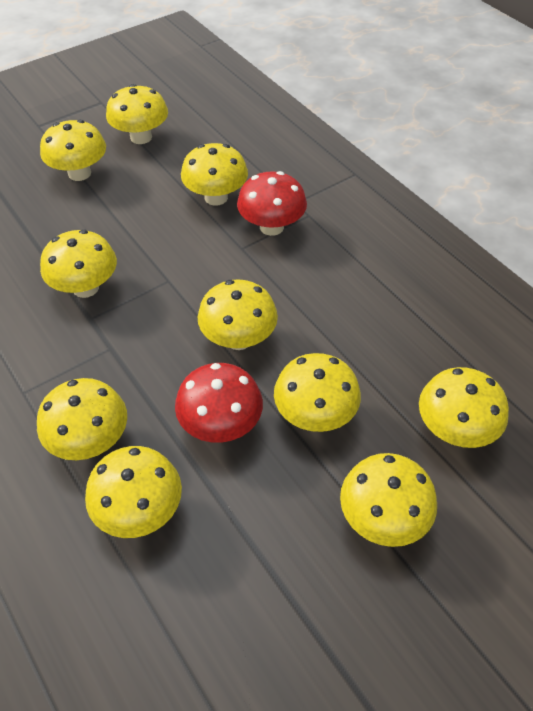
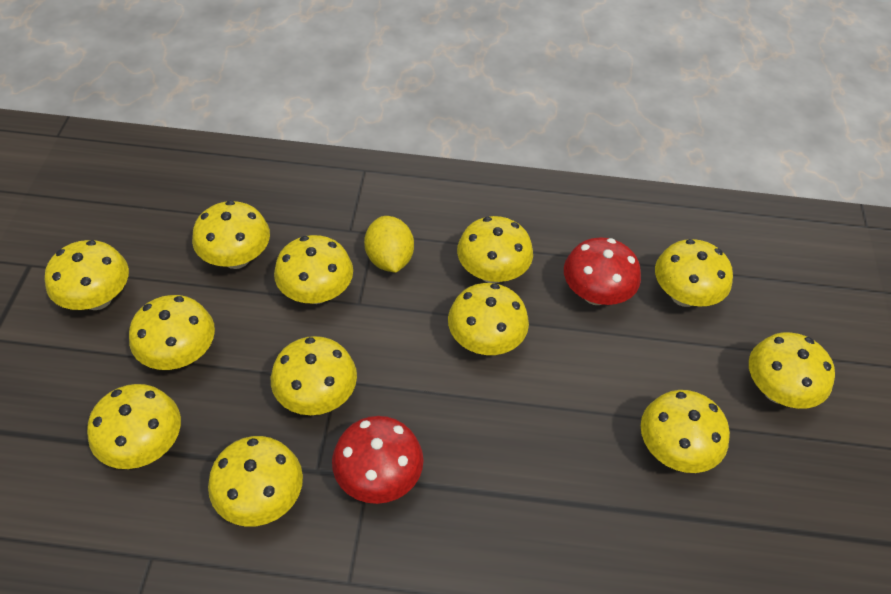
yellow lemon: 0 -> 1
yellow mushroom: 10 -> 12

